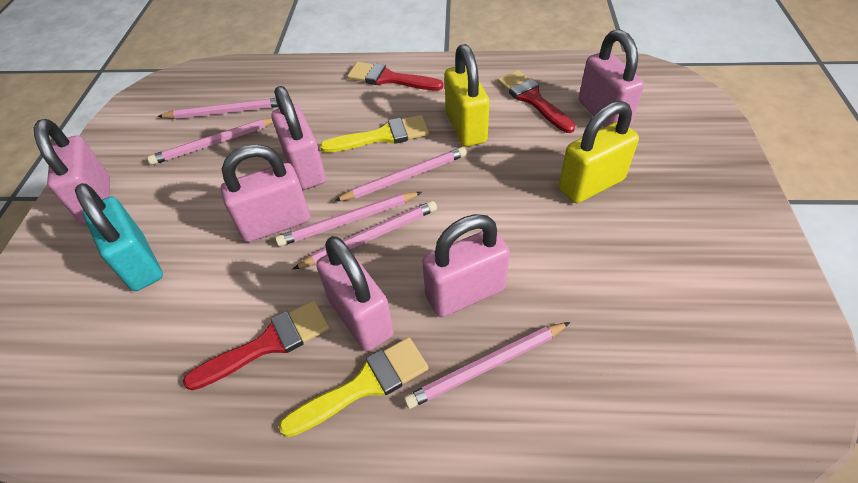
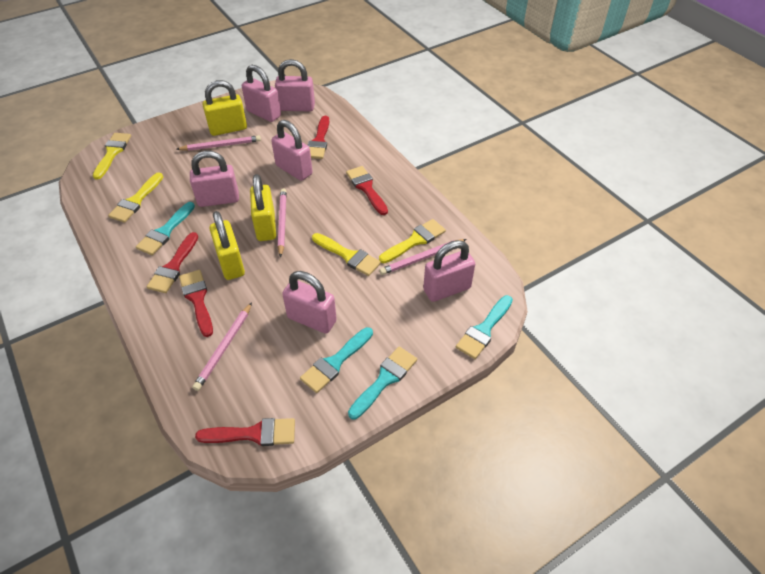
pink pencil: 6 -> 4
red brush: 3 -> 5
turquoise brush: 0 -> 4
turquoise padlock: 1 -> 0
yellow brush: 2 -> 4
yellow padlock: 2 -> 3

